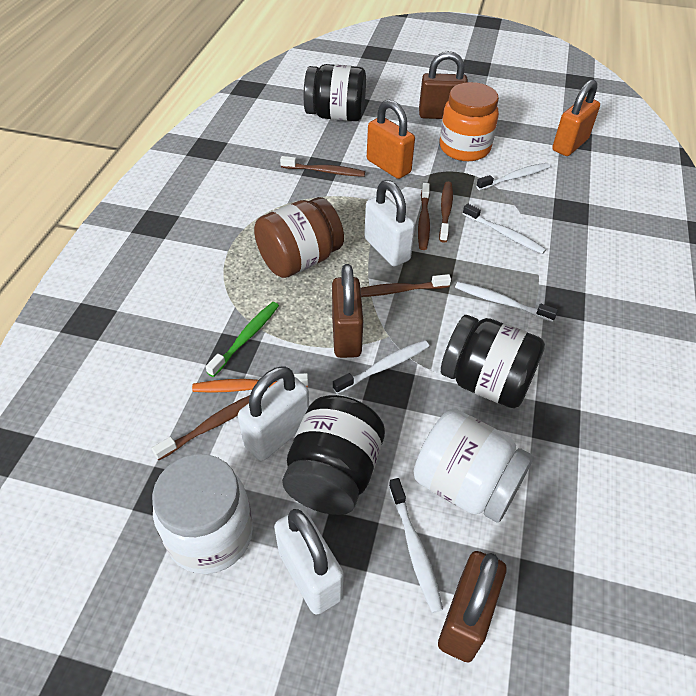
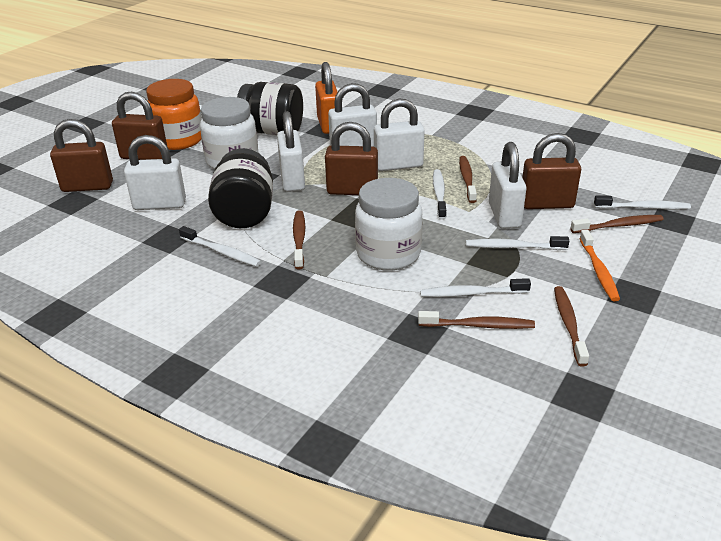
black jar: 3 -> 2
brown jar: 1 -> 0
brown padlock: 3 -> 4
green toothbrush: 1 -> 0
orange padlock: 2 -> 1
white padlock: 3 -> 5

